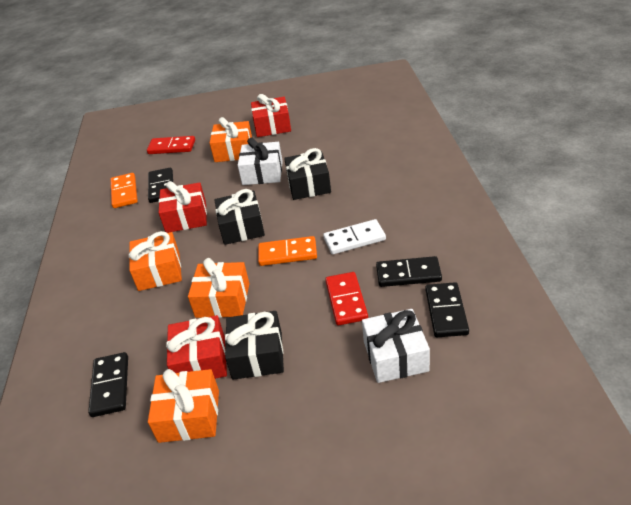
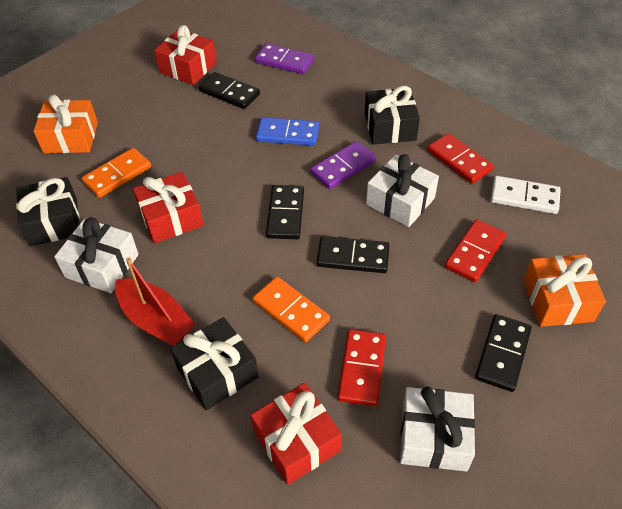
blue domino: 0 -> 1
orange gift: 4 -> 2
purple domino: 0 -> 2
red boat: 0 -> 1
red domino: 2 -> 3
white gift: 2 -> 3

